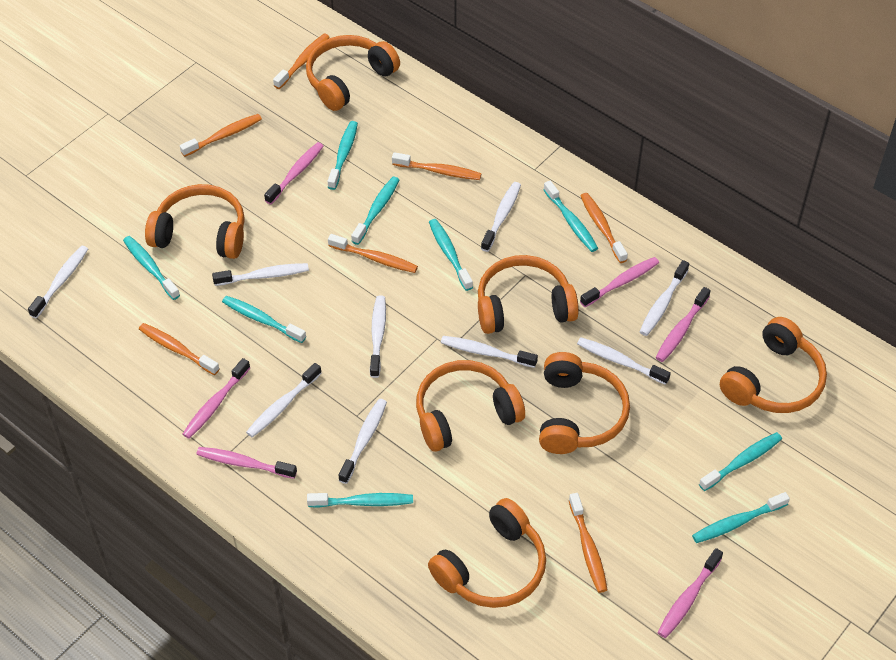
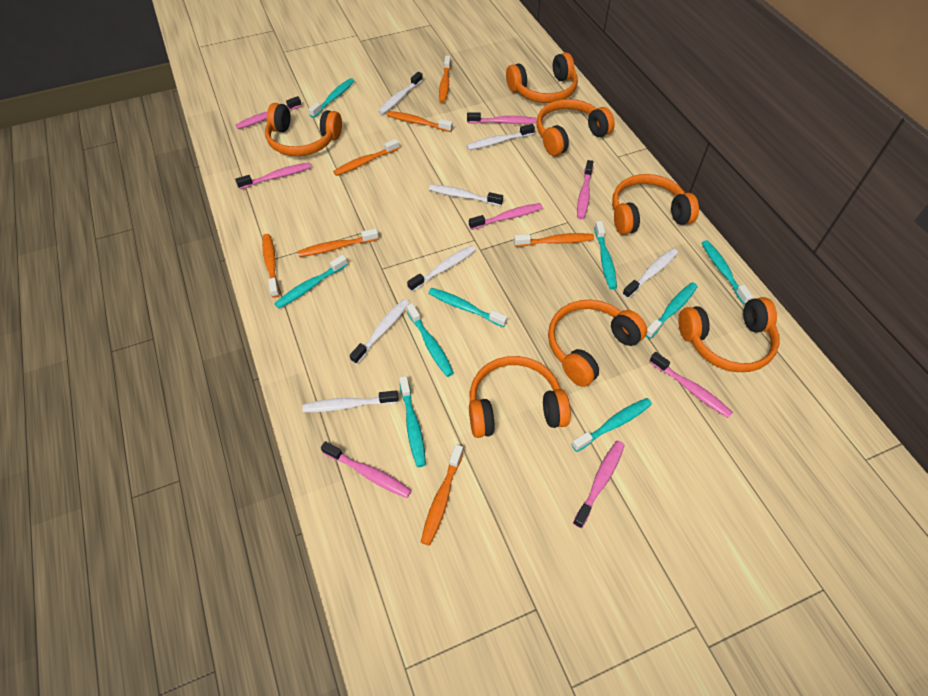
pink toothbrush: 6 -> 8
white toothbrush: 9 -> 7

